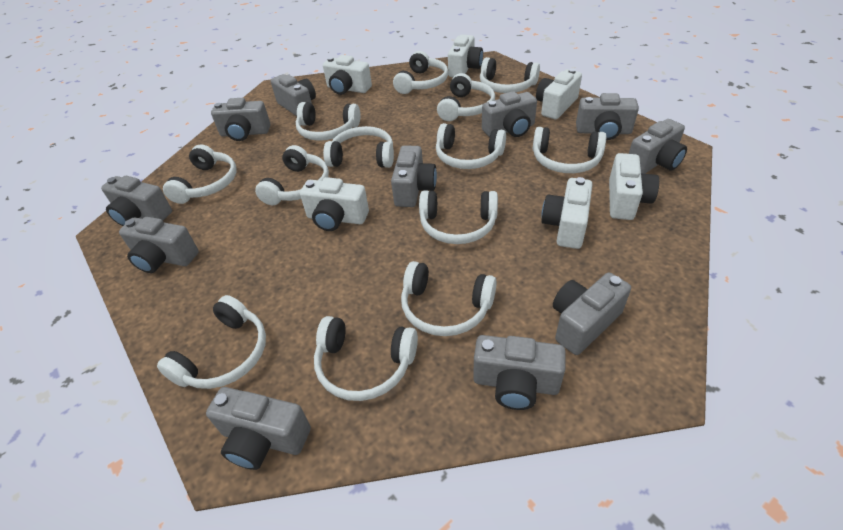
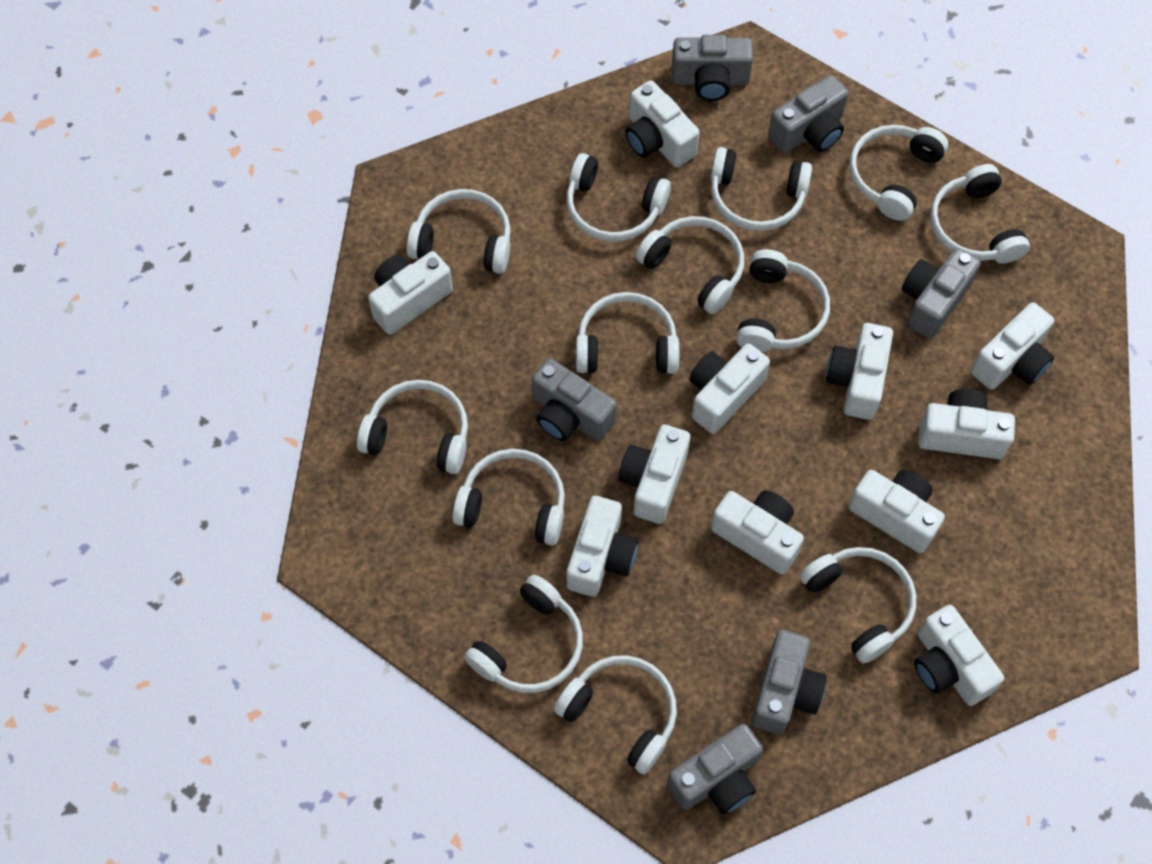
grey camera: 11 -> 6
white camera: 6 -> 11

